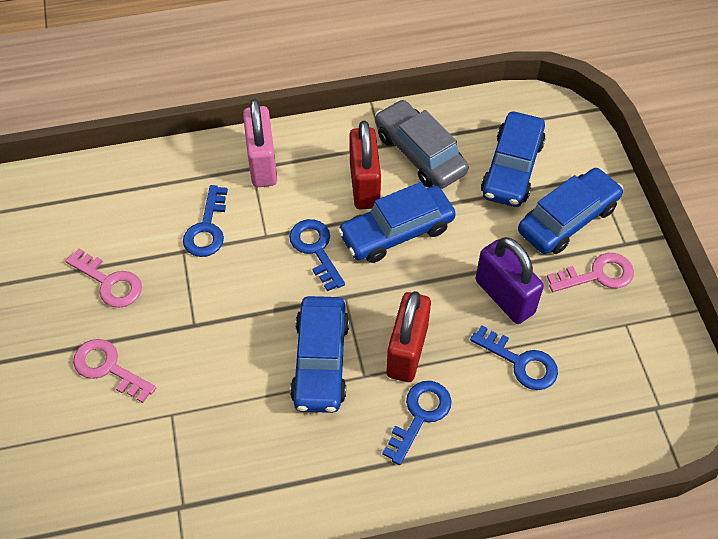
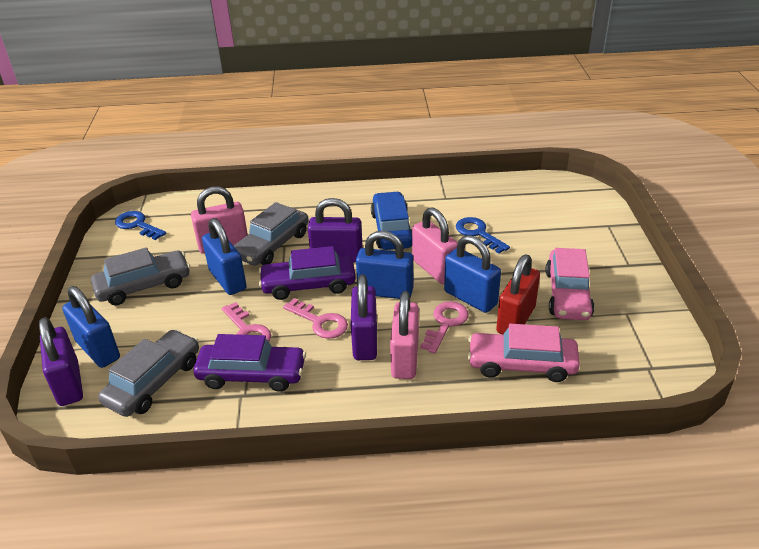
blue car: 4 -> 1
blue key: 4 -> 2
blue padlock: 0 -> 4
grey car: 1 -> 3
pink car: 0 -> 2
pink padlock: 1 -> 3
purple car: 0 -> 2
purple padlock: 1 -> 3
red padlock: 2 -> 1

